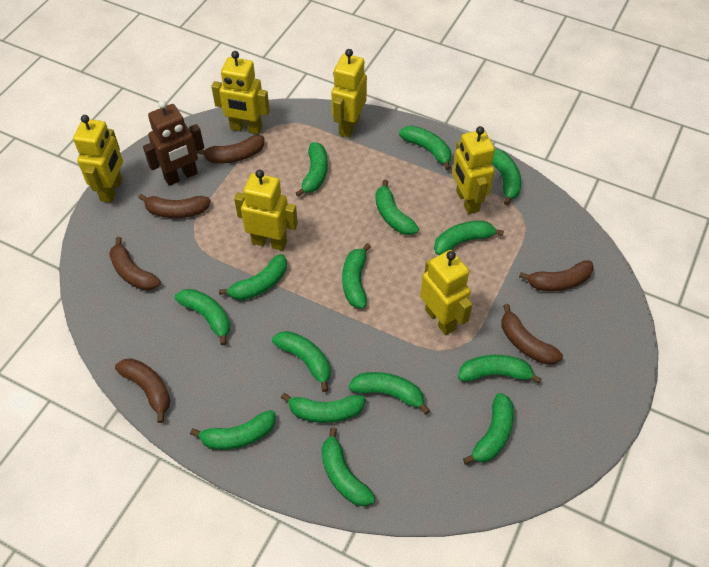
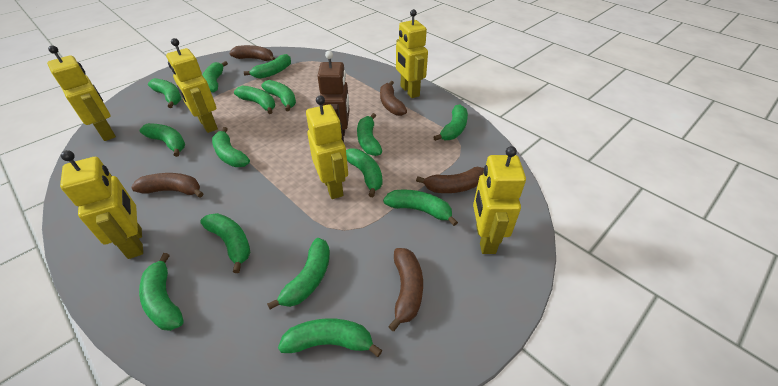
brown banana: 6 -> 5

